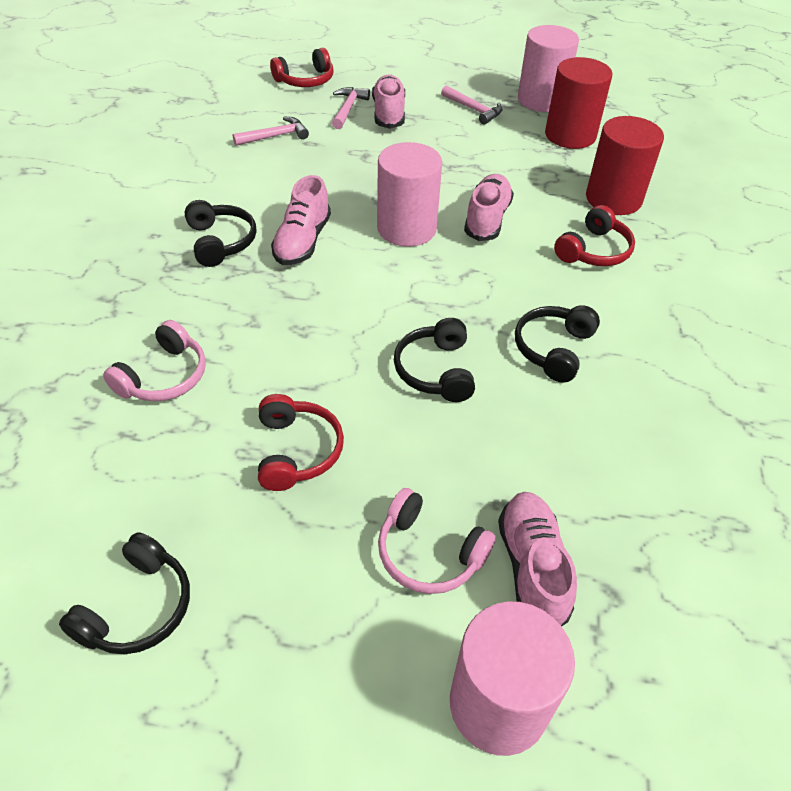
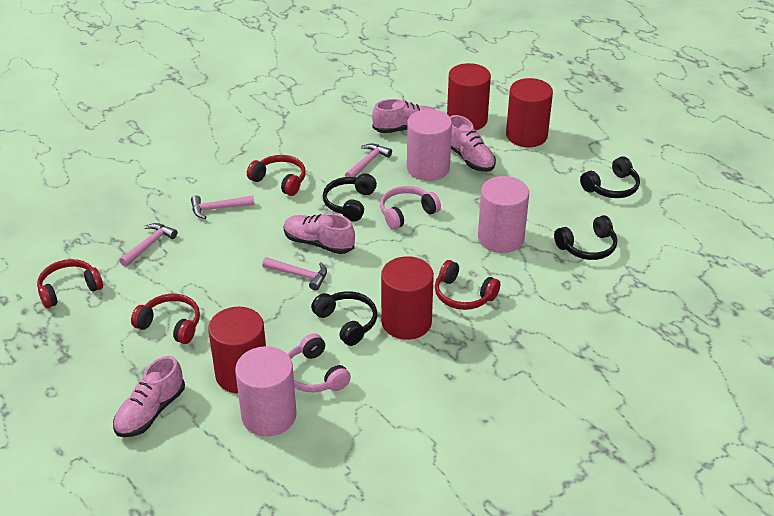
pink hammer: 3 -> 4
red cylinder: 2 -> 4
red headphones: 3 -> 4

